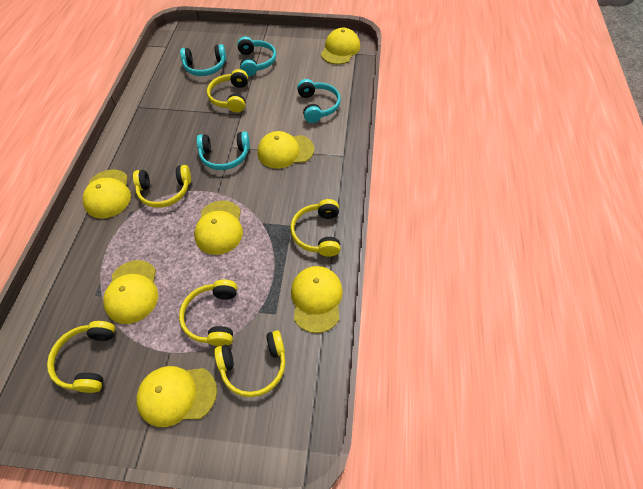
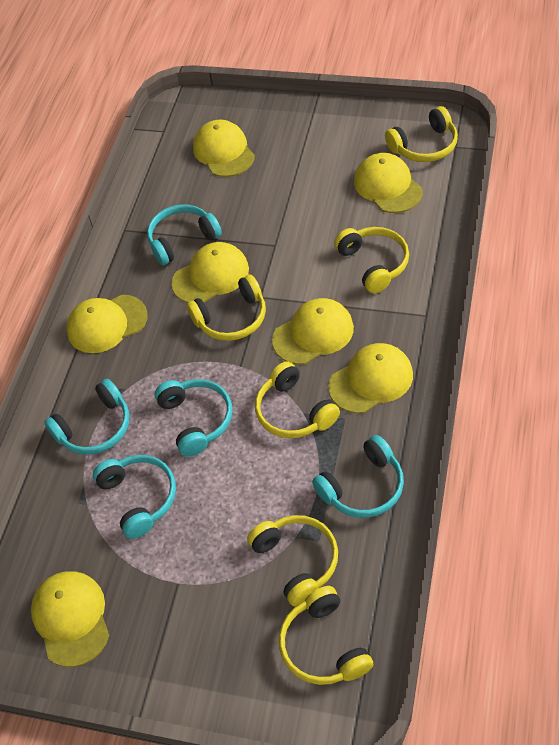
turquoise headphones: 4 -> 5

